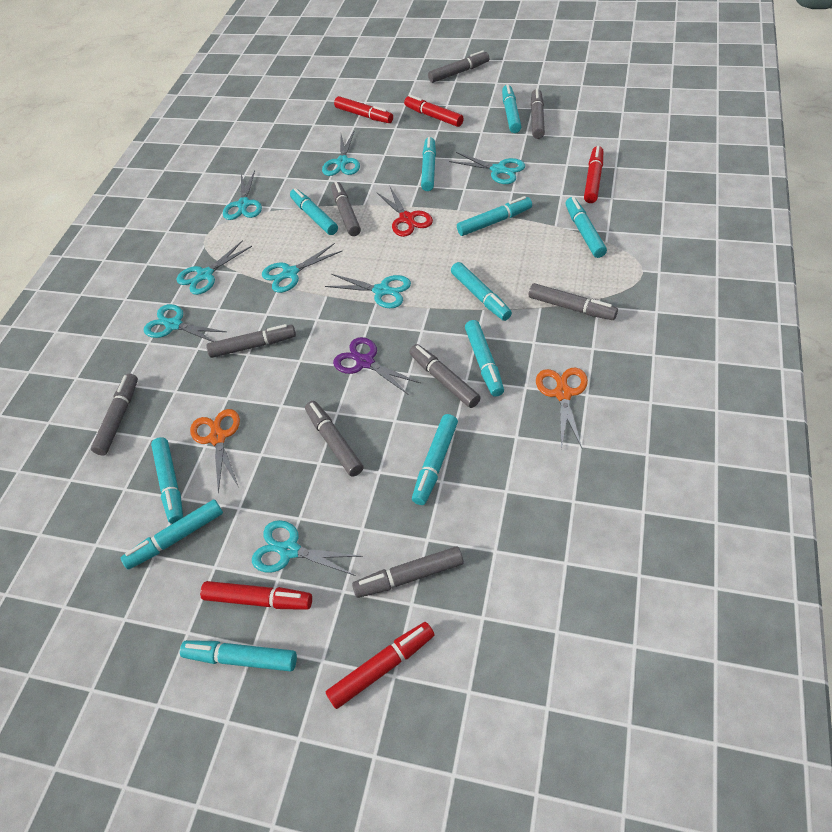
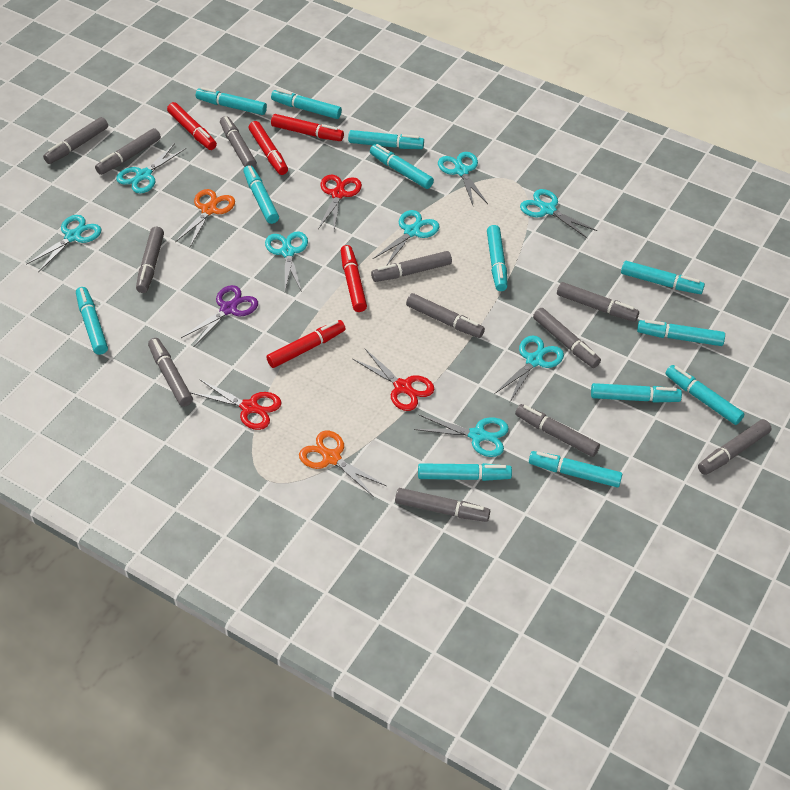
grey marker: 9 -> 12
red scissors: 1 -> 3
turquoise marker: 11 -> 13

